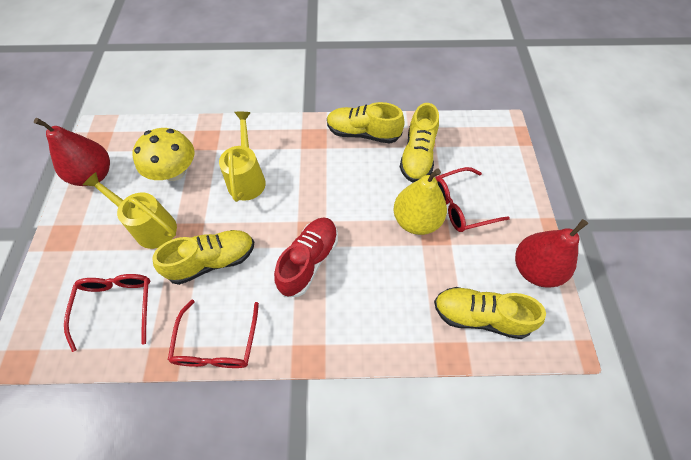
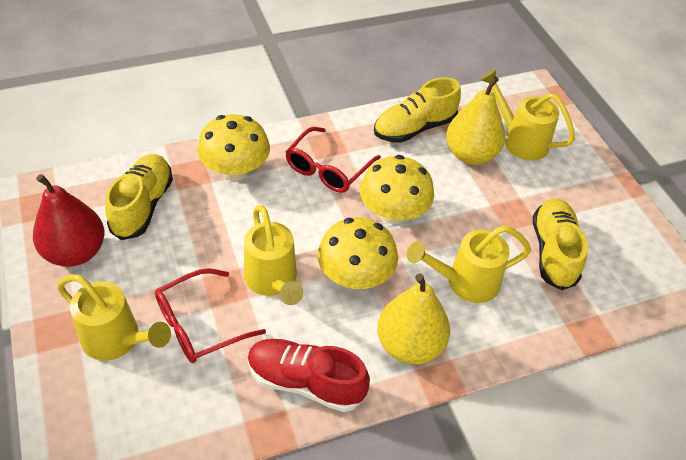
red glasses: 3 -> 2
red pear: 2 -> 1
yellow mushroom: 1 -> 3
yellow pear: 1 -> 2
yellow shoe: 4 -> 3
yellow watering can: 2 -> 4

